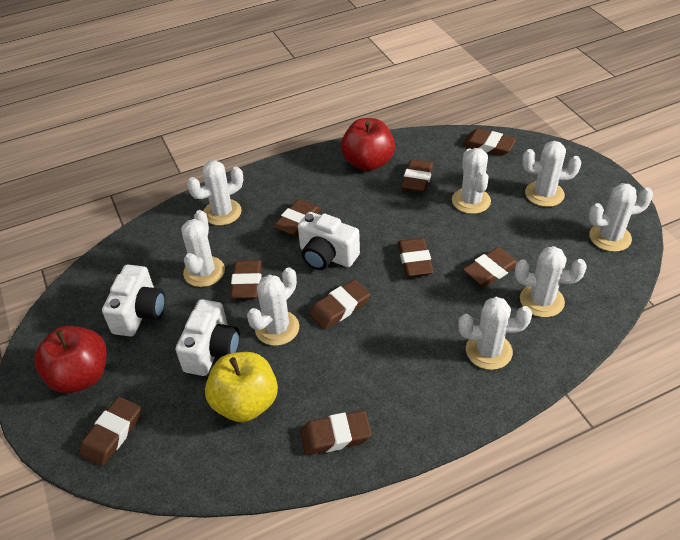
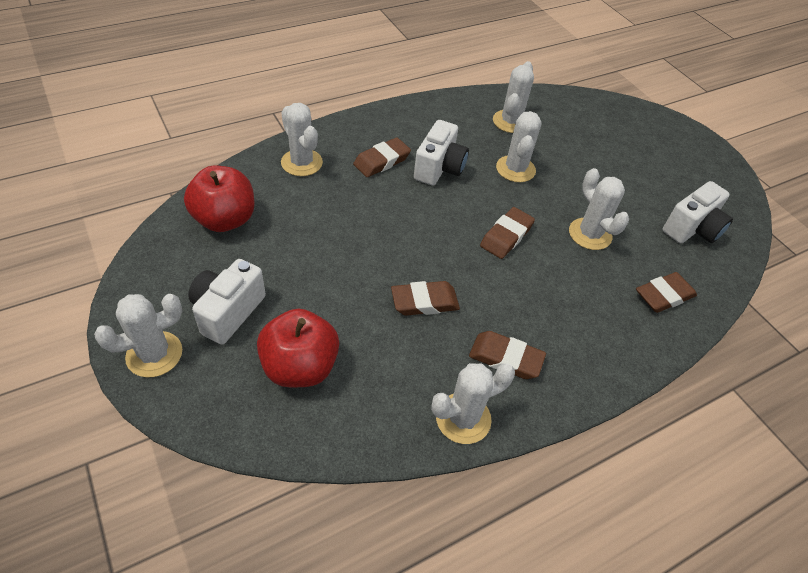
brown eraser: 9 -> 5
white cactus: 8 -> 6
yellow apple: 1 -> 0

